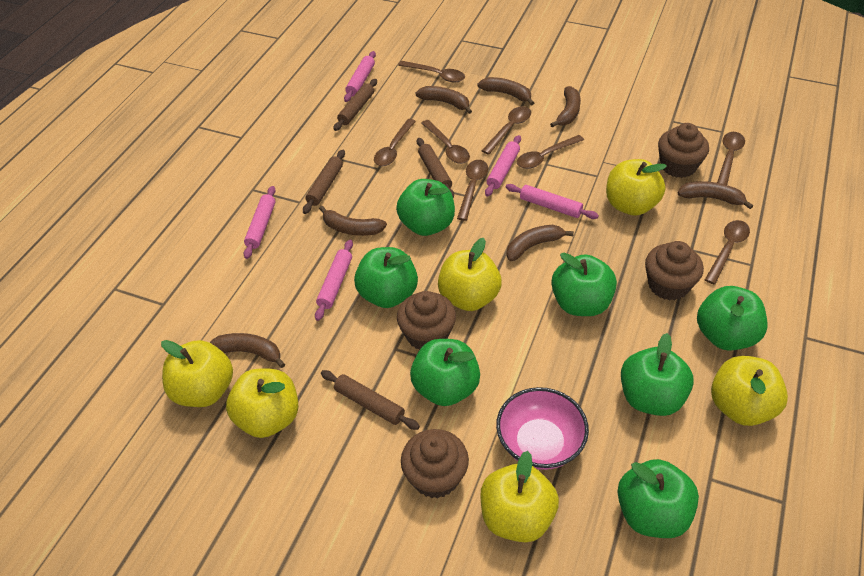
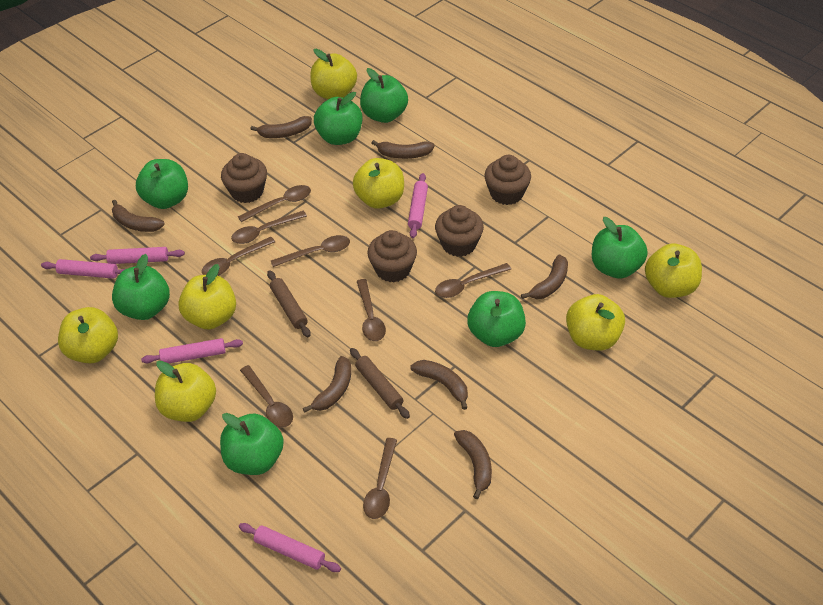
brown rolling pin: 4 -> 2
pink bowl: 1 -> 0
yellow apple: 6 -> 7

